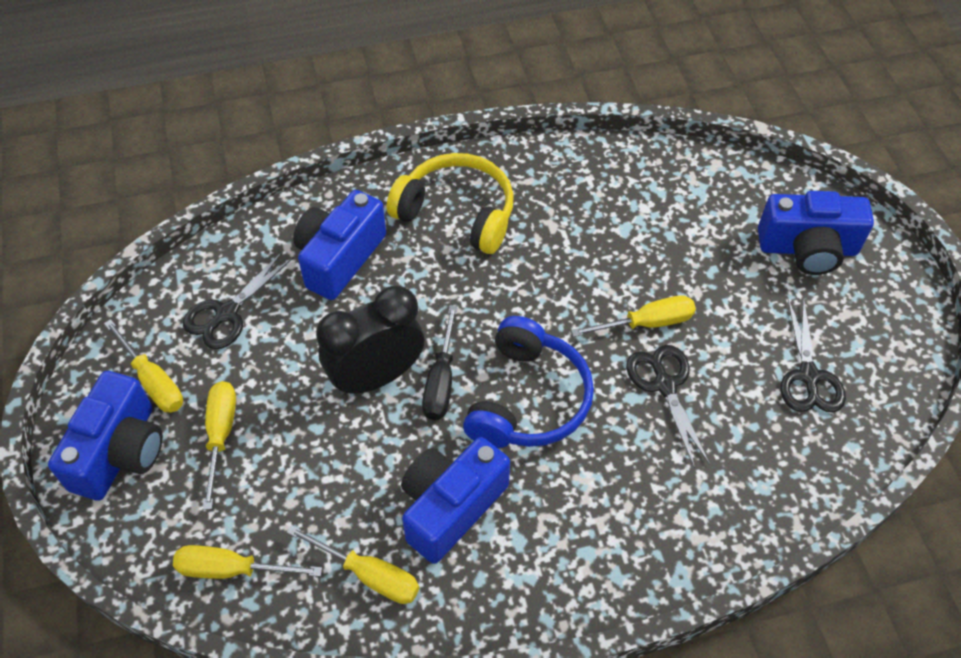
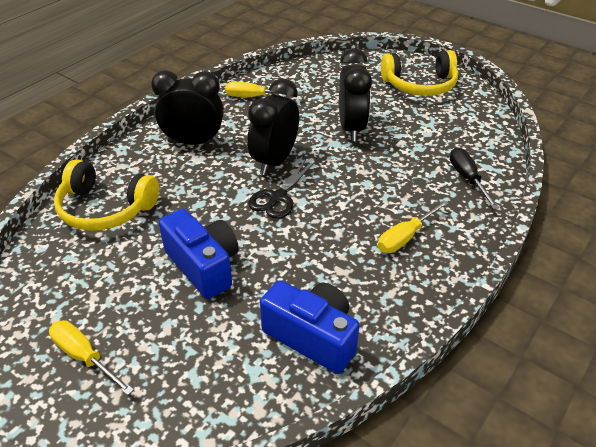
black clock: 1 -> 3
black scissors: 3 -> 1
blue camera: 4 -> 2
blue headphones: 1 -> 0
yellow headphones: 1 -> 2
yellow screwdriver: 5 -> 3

